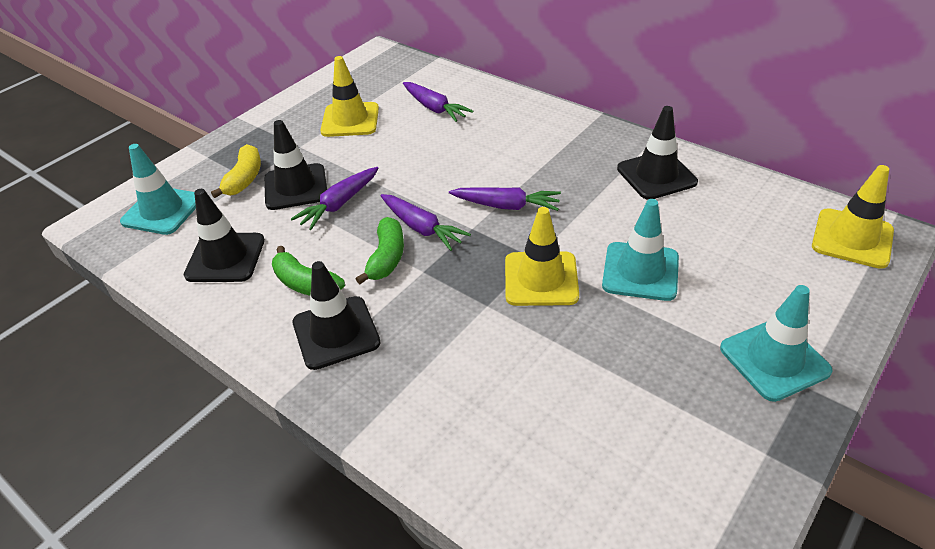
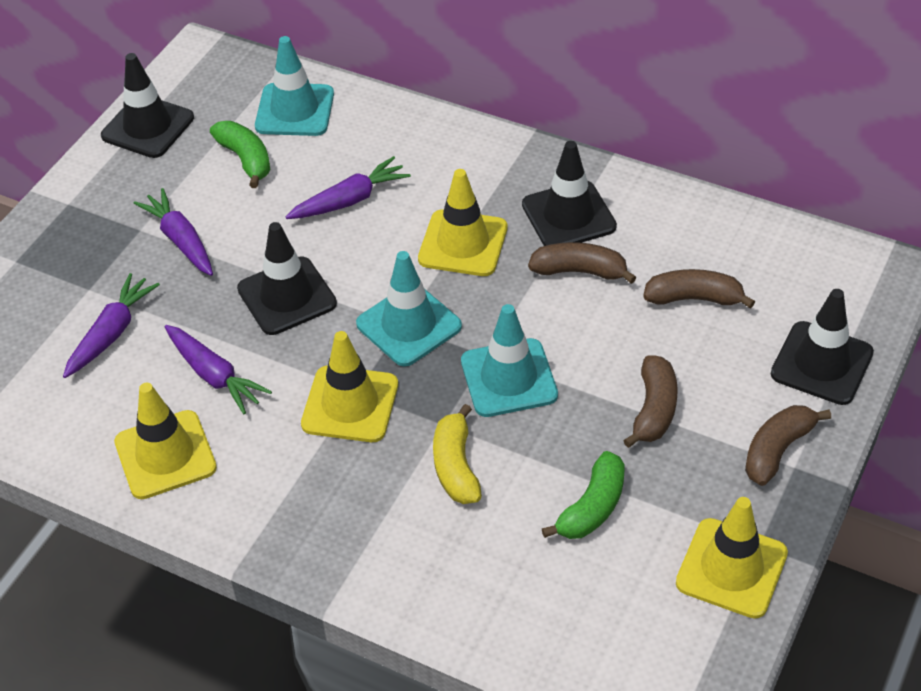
brown banana: 0 -> 4
yellow traffic cone: 3 -> 4

